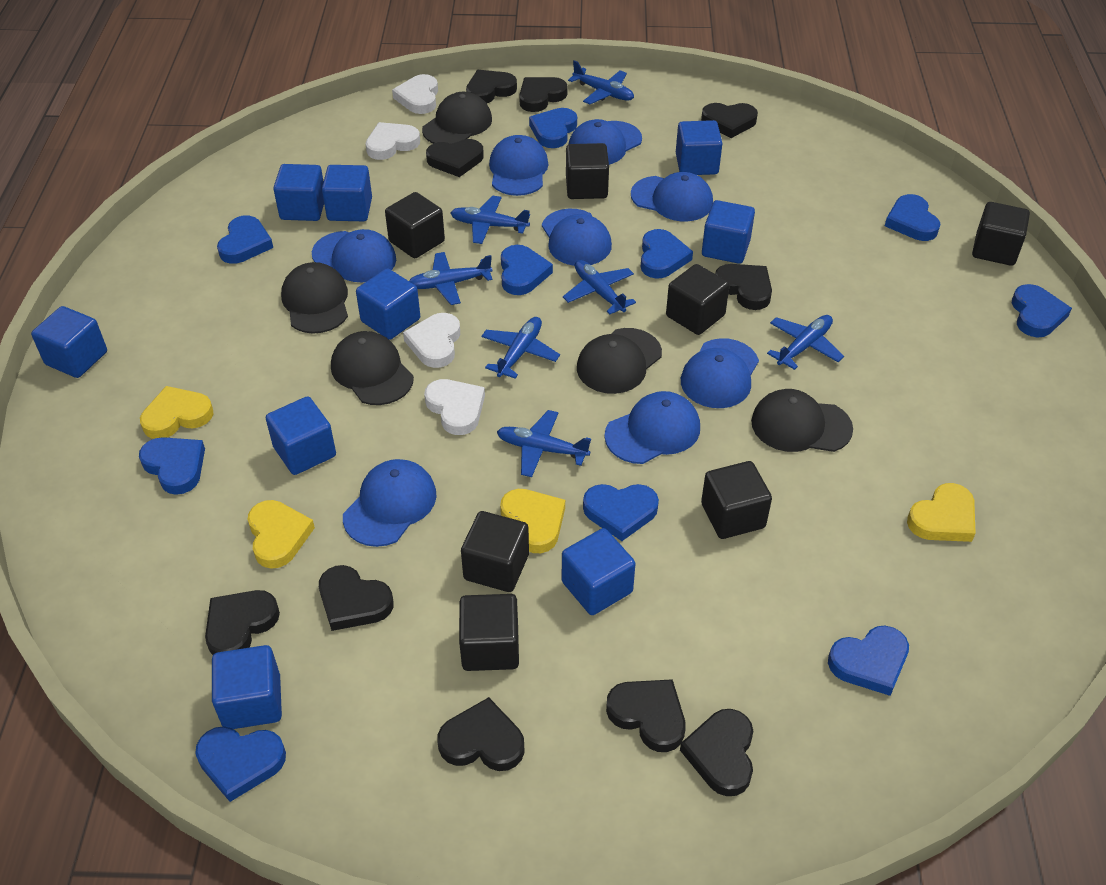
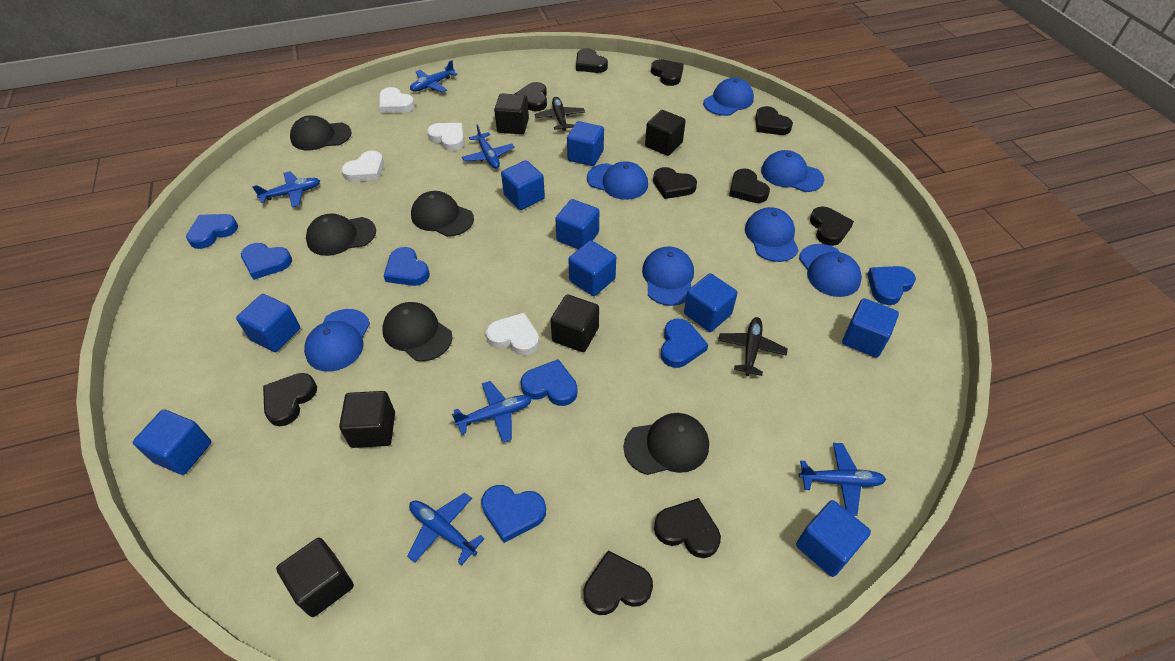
black cube: 7 -> 5
black plane: 0 -> 2
blue cap: 8 -> 7
blue heart: 10 -> 7
blue plane: 7 -> 6
yellow heart: 4 -> 0

